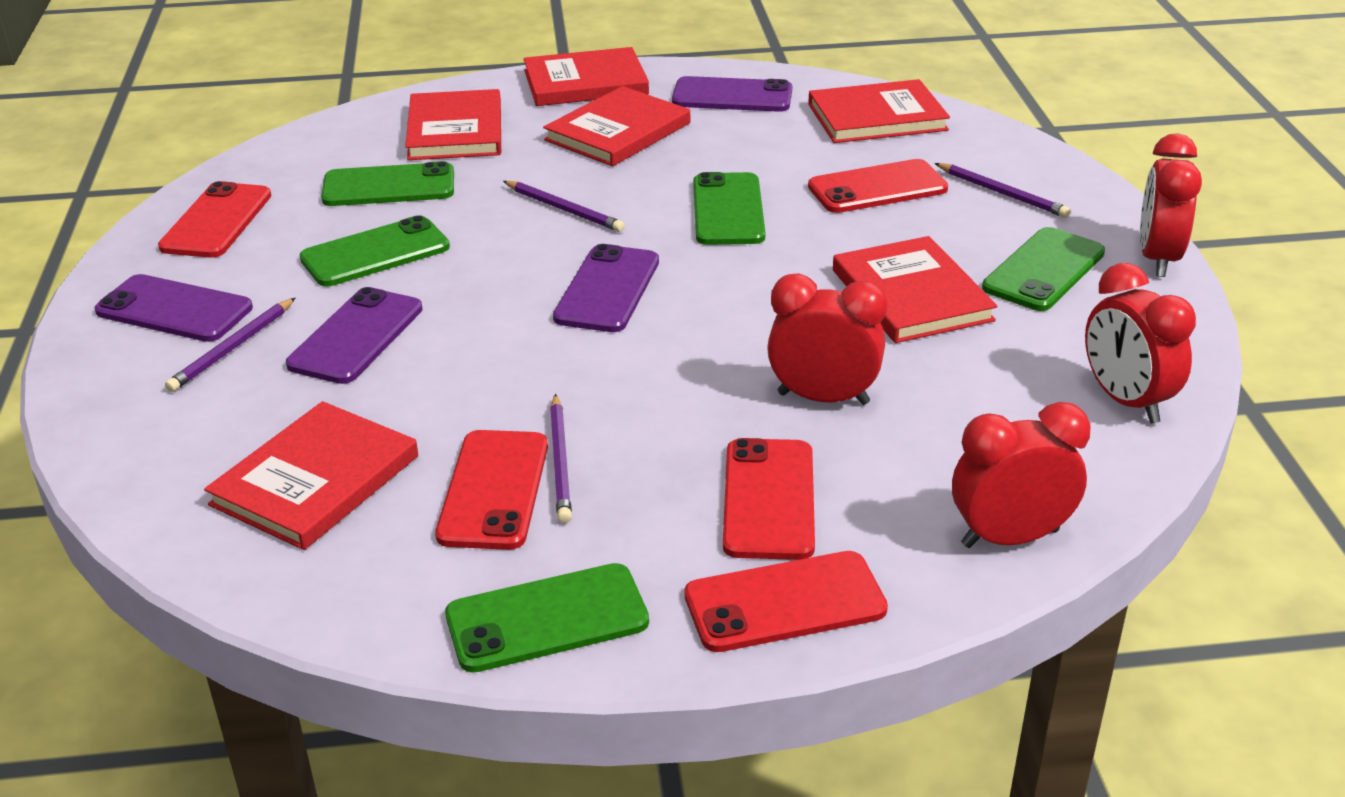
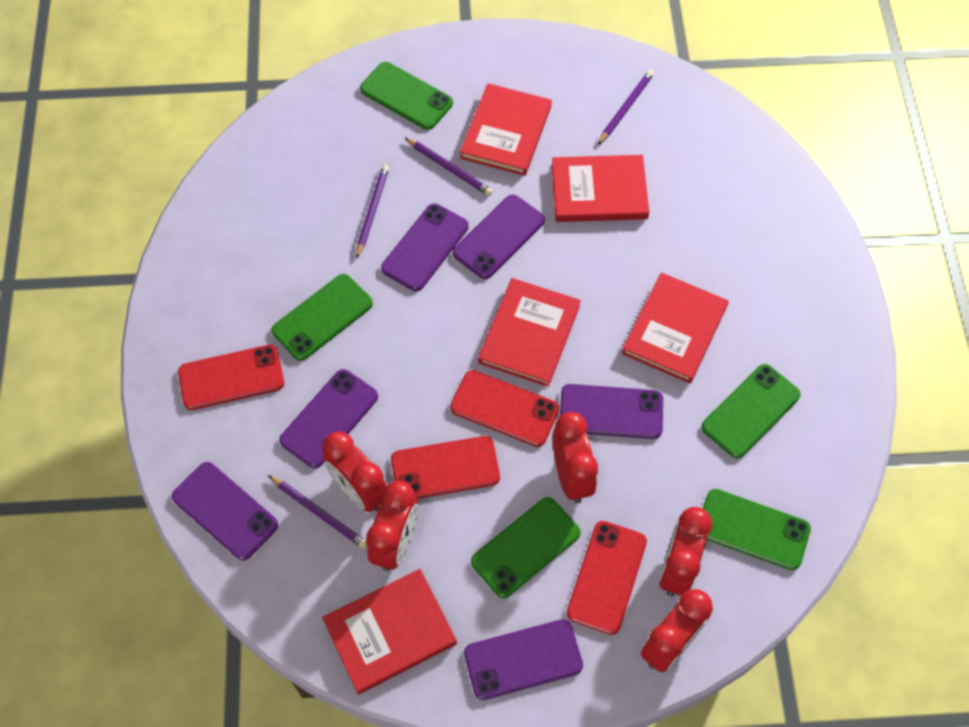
purple phone: 4 -> 6
red book: 6 -> 5
red clock: 4 -> 5
red phone: 5 -> 4

